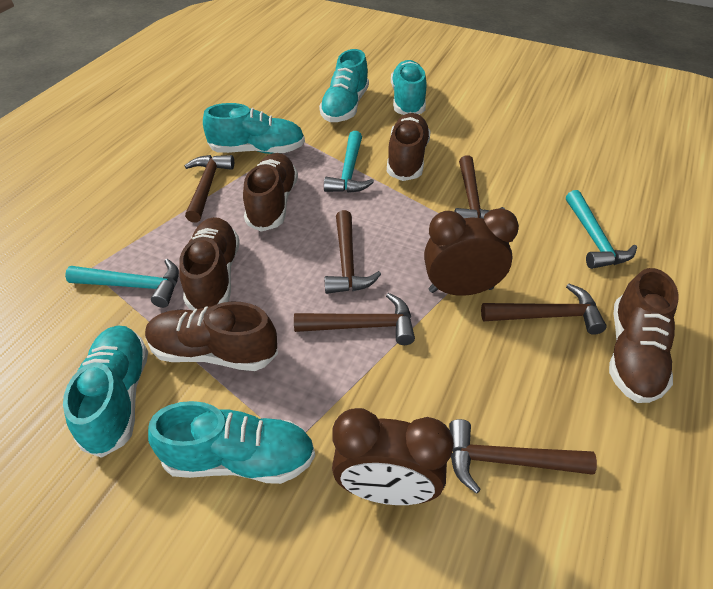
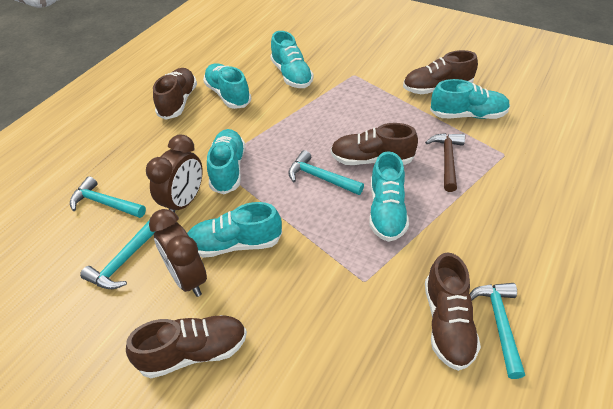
brown hammer: 6 -> 1
turquoise hammer: 3 -> 4
turquoise shoe: 5 -> 6

